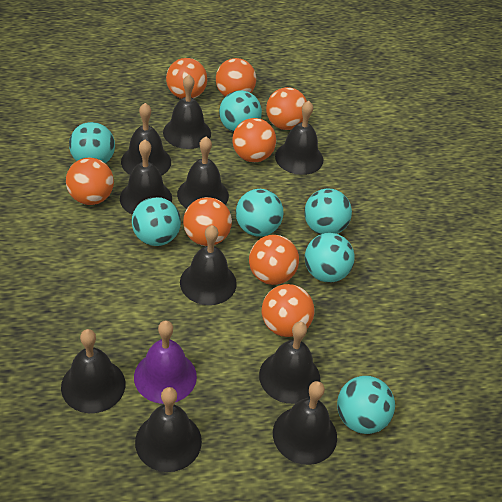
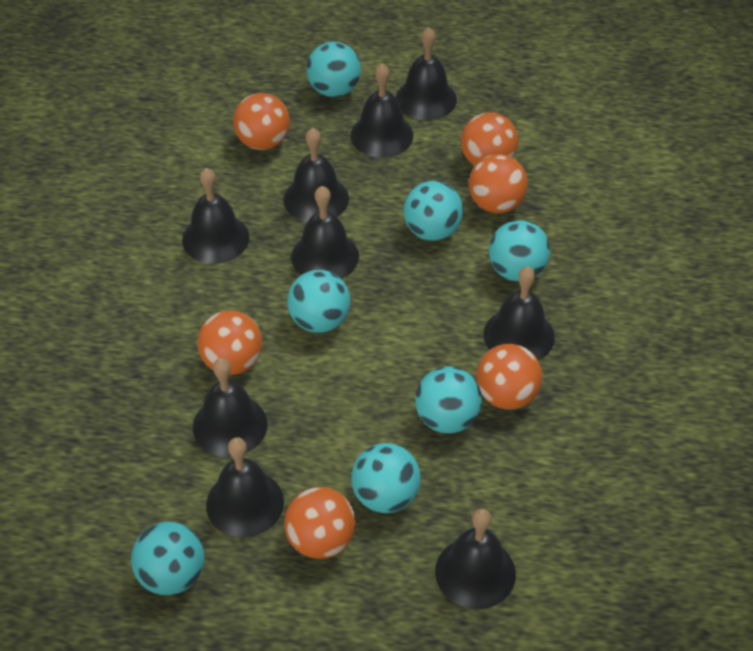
black bell: 10 -> 9
orange ball: 8 -> 6
purple bell: 1 -> 0

